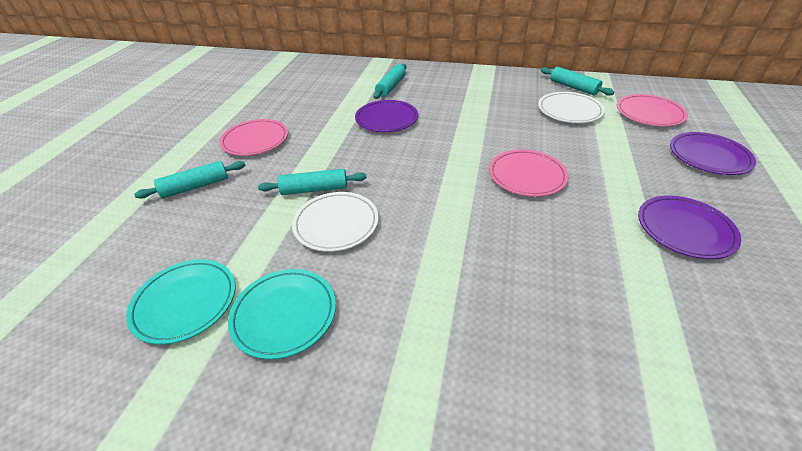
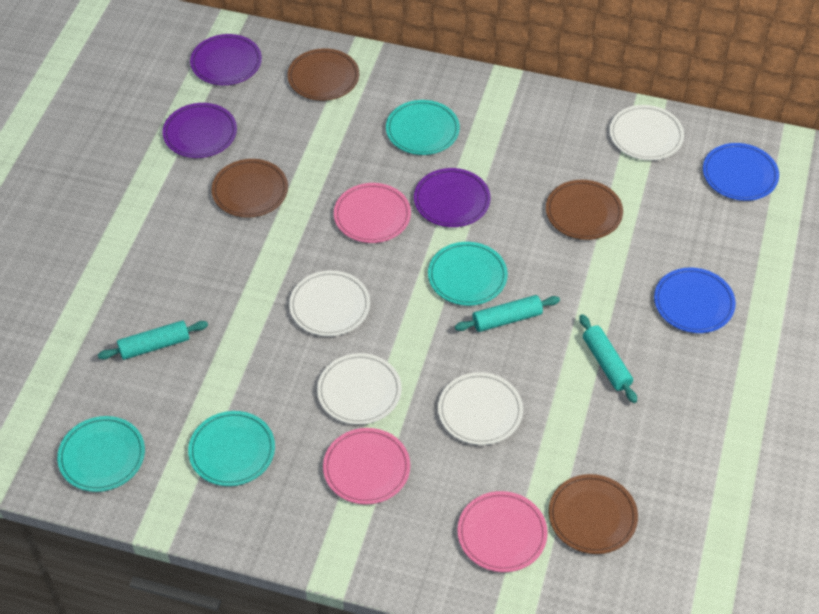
blue plate: 0 -> 2
brown plate: 0 -> 4
turquoise plate: 2 -> 4
turquoise rolling pin: 4 -> 3
white plate: 2 -> 4

